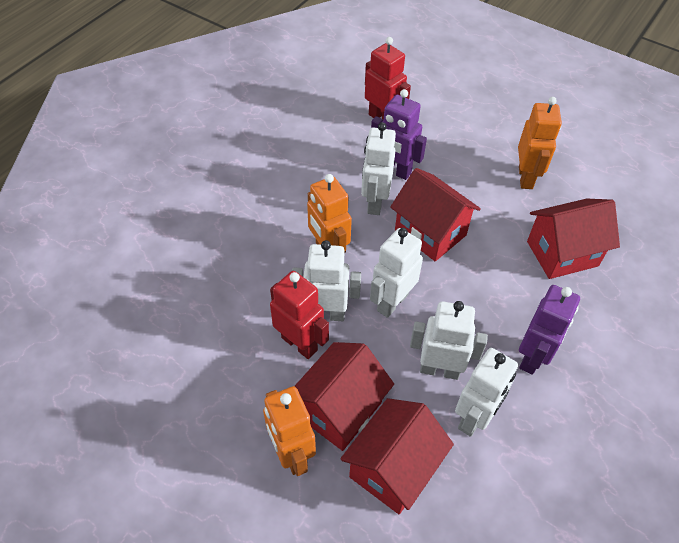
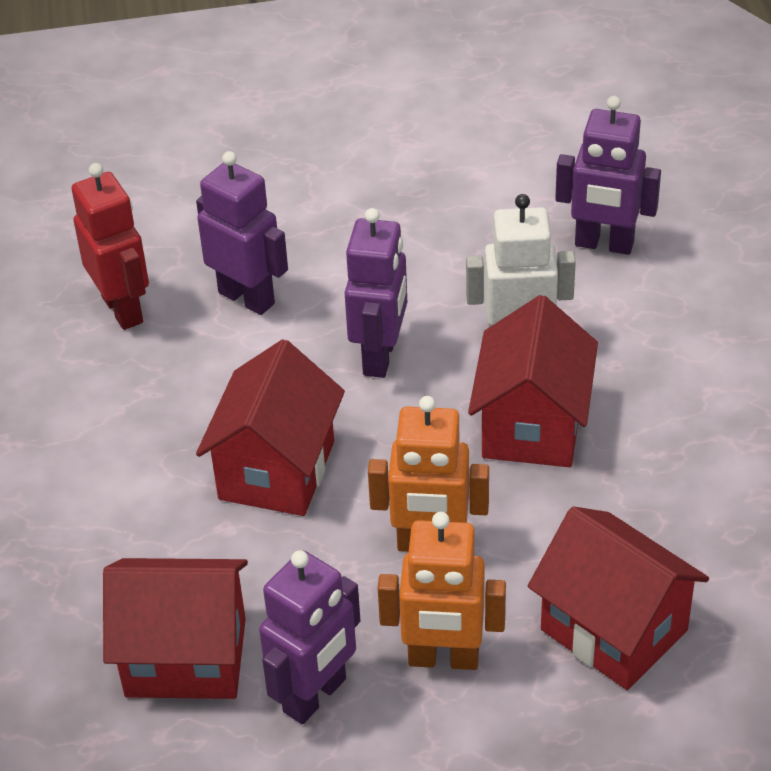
orange robot: 3 -> 2
purple robot: 2 -> 4
red robot: 2 -> 1
white robot: 5 -> 1

